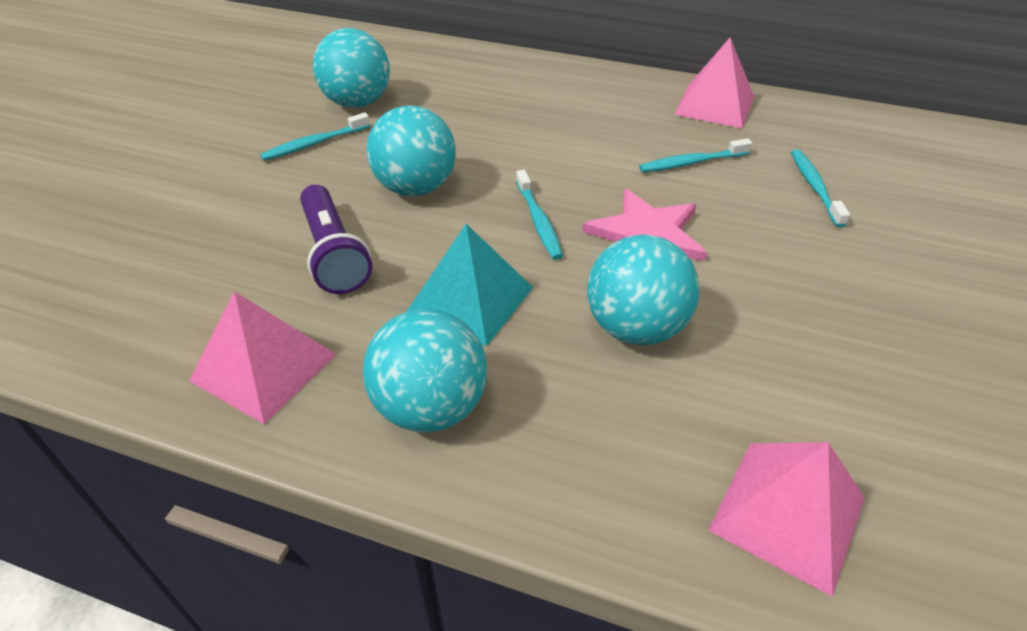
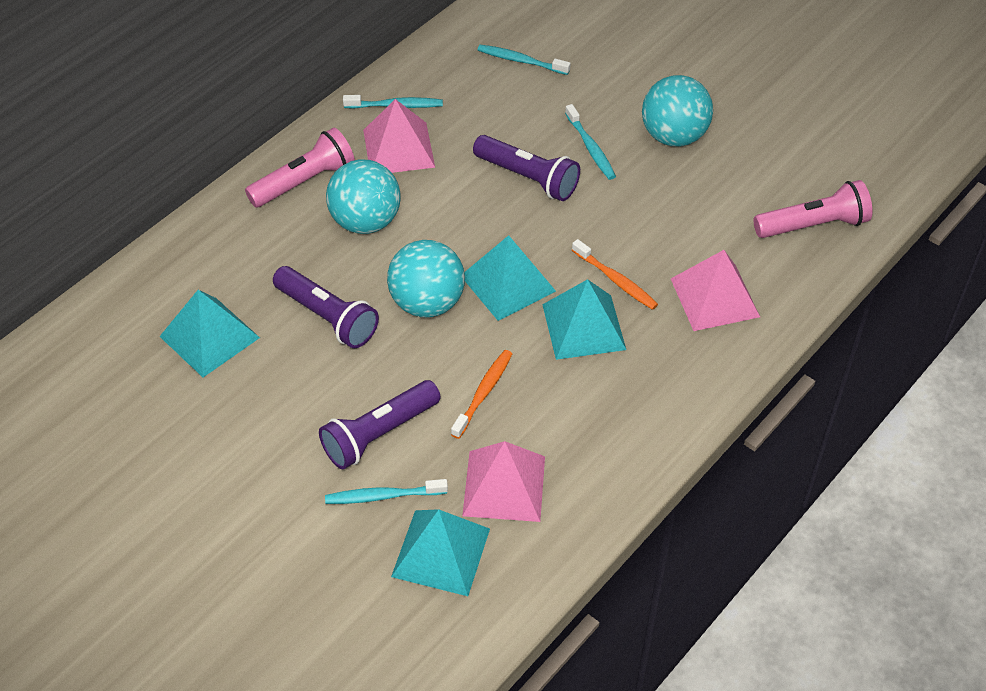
orange toothbrush: 0 -> 2
pink flashlight: 0 -> 2
pink star: 1 -> 0
purple flashlight: 1 -> 3
turquoise ball: 4 -> 3
turquoise pyramid: 1 -> 4

